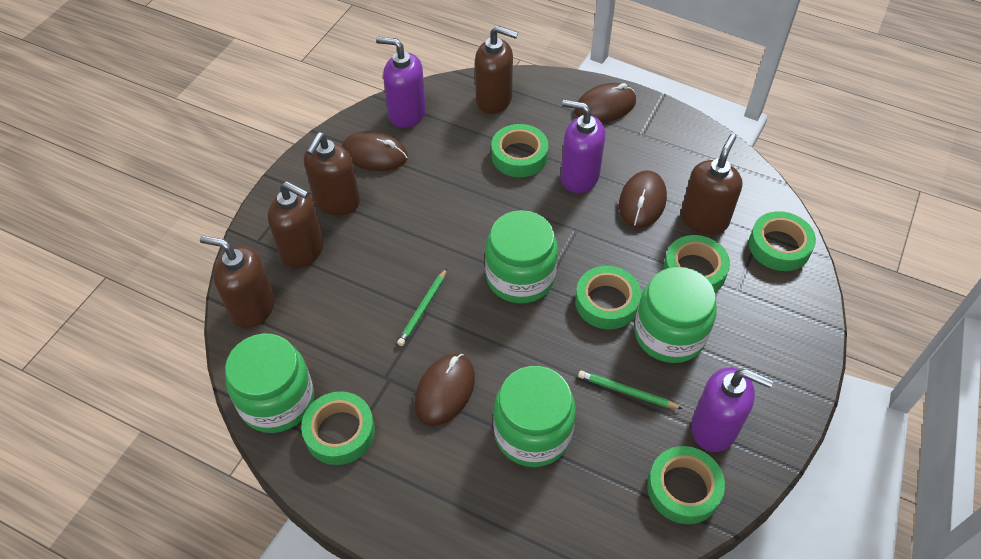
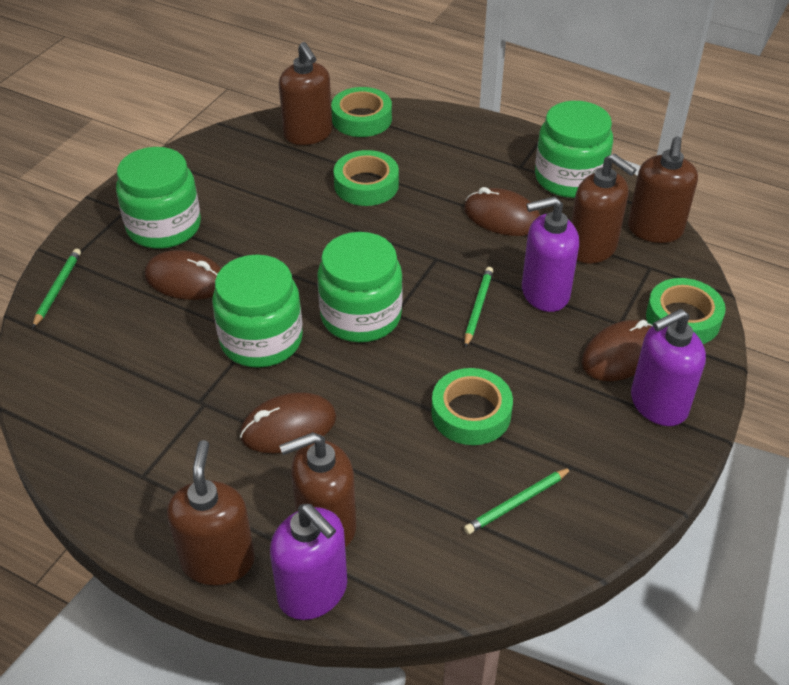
green pencil: 2 -> 3
green tape: 6 -> 4

